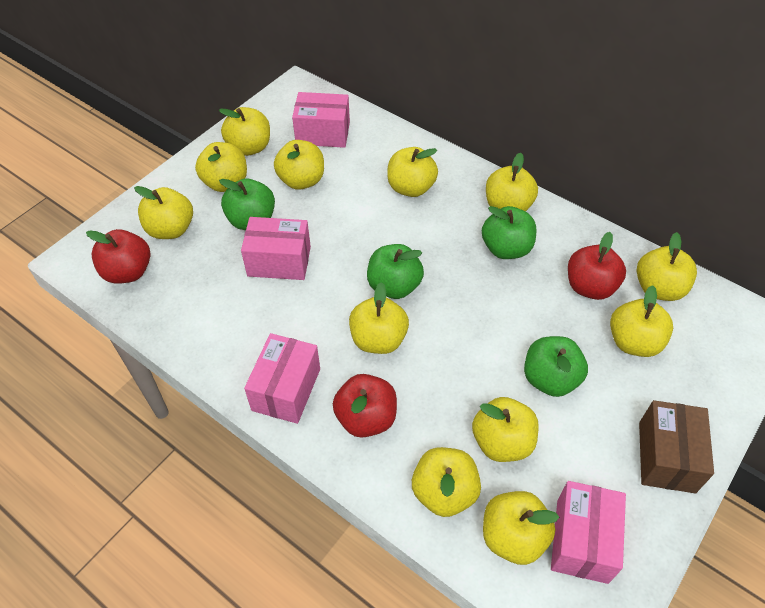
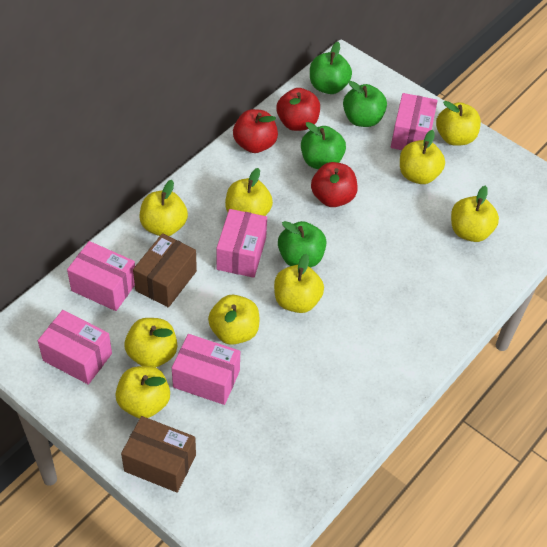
brown box: 1 -> 2
pink box: 4 -> 5
yellow apple: 12 -> 9

